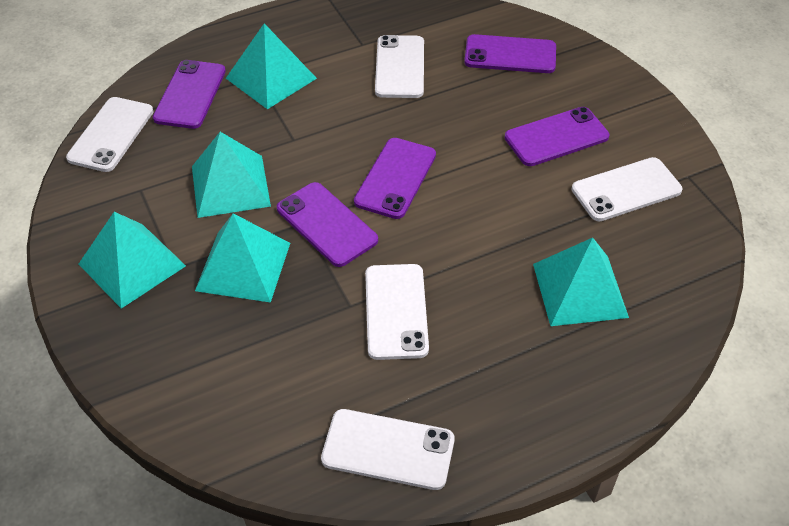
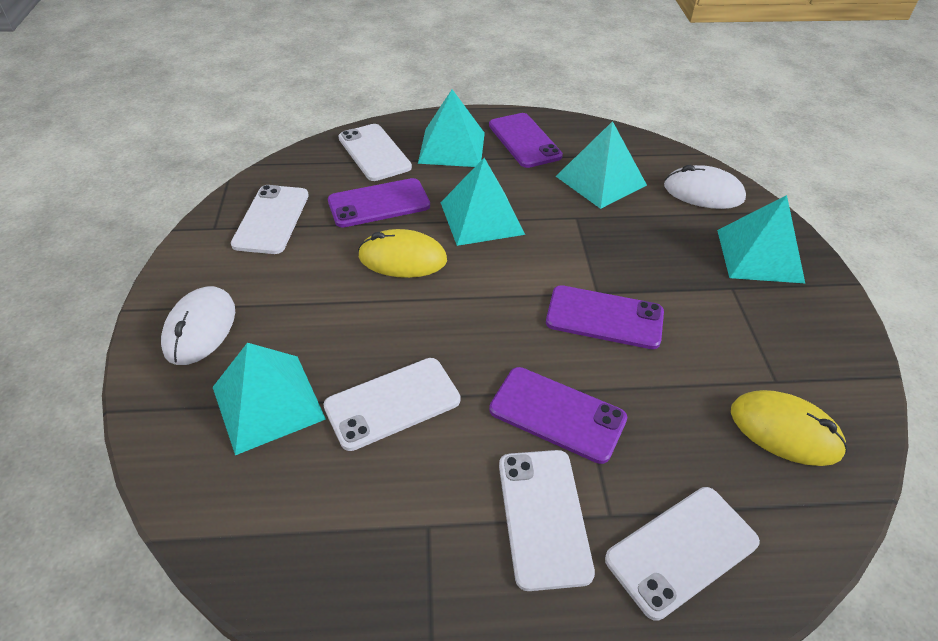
purple phone: 5 -> 4
white mouse: 0 -> 2
yellow mouse: 0 -> 2

